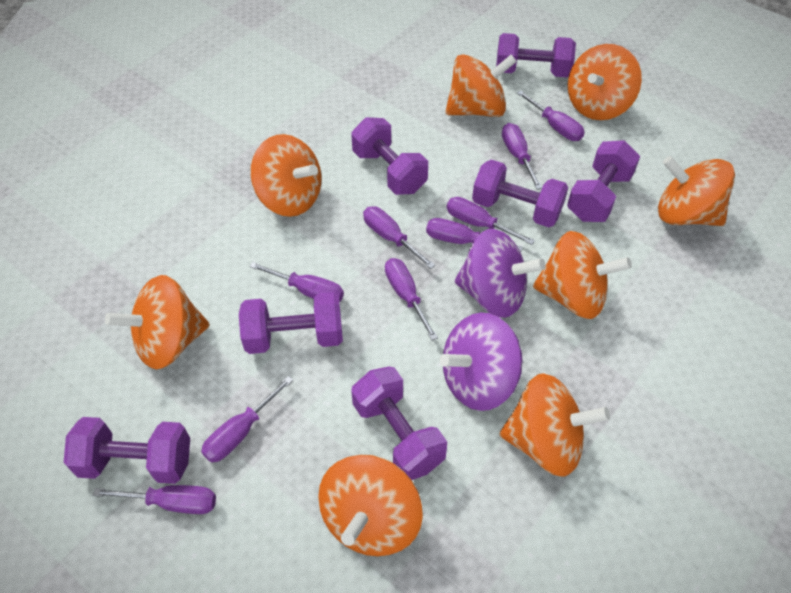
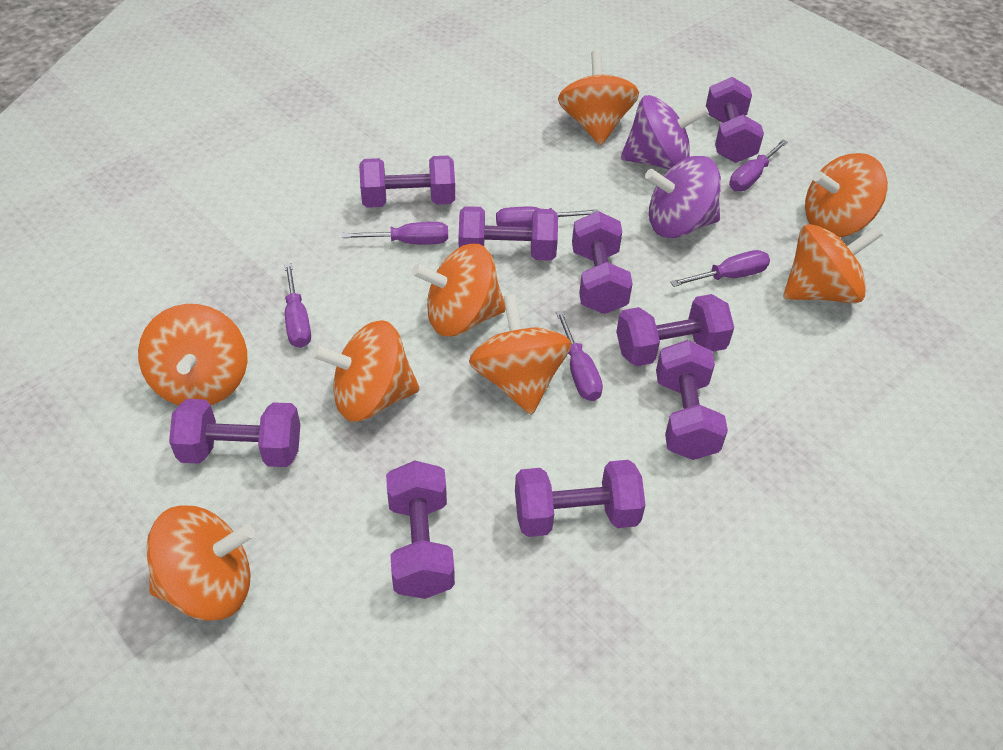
purple dumbbell: 7 -> 9
purple screwdriver: 9 -> 6

